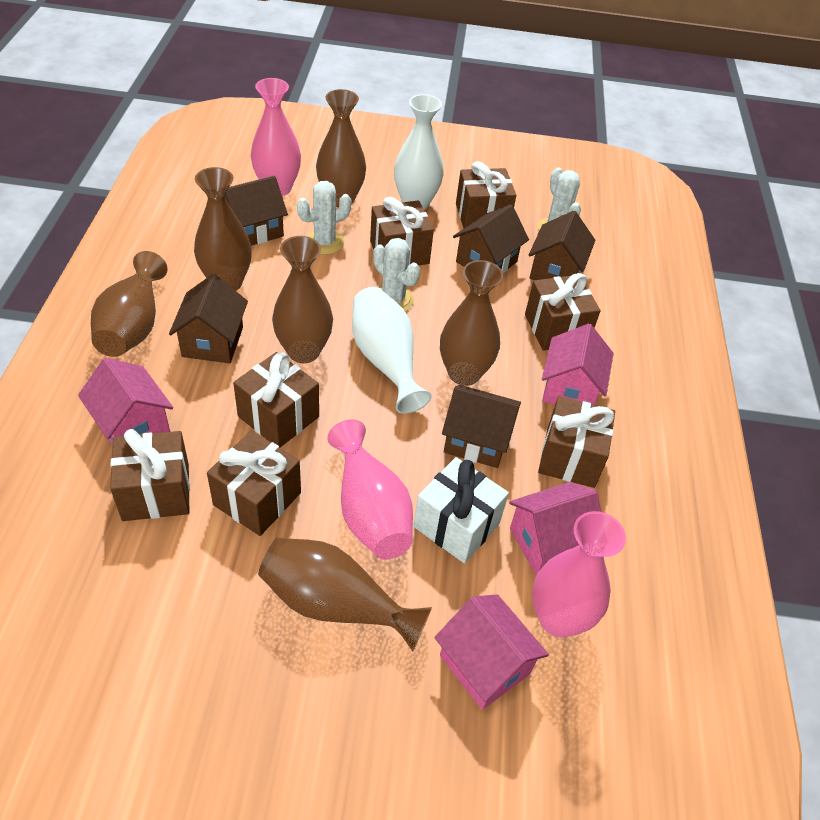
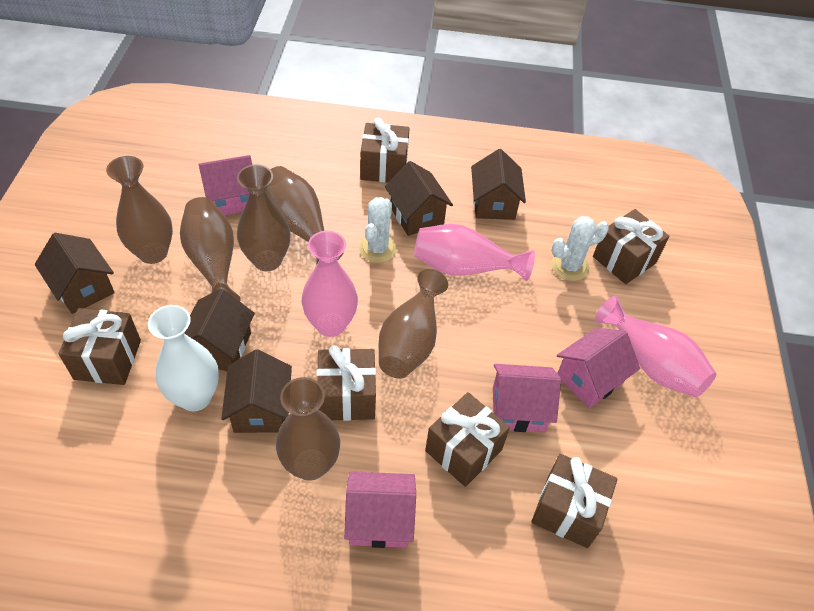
brown gift: 7 -> 6
white cactus: 3 -> 2
white gift: 1 -> 0
white vase: 2 -> 1

